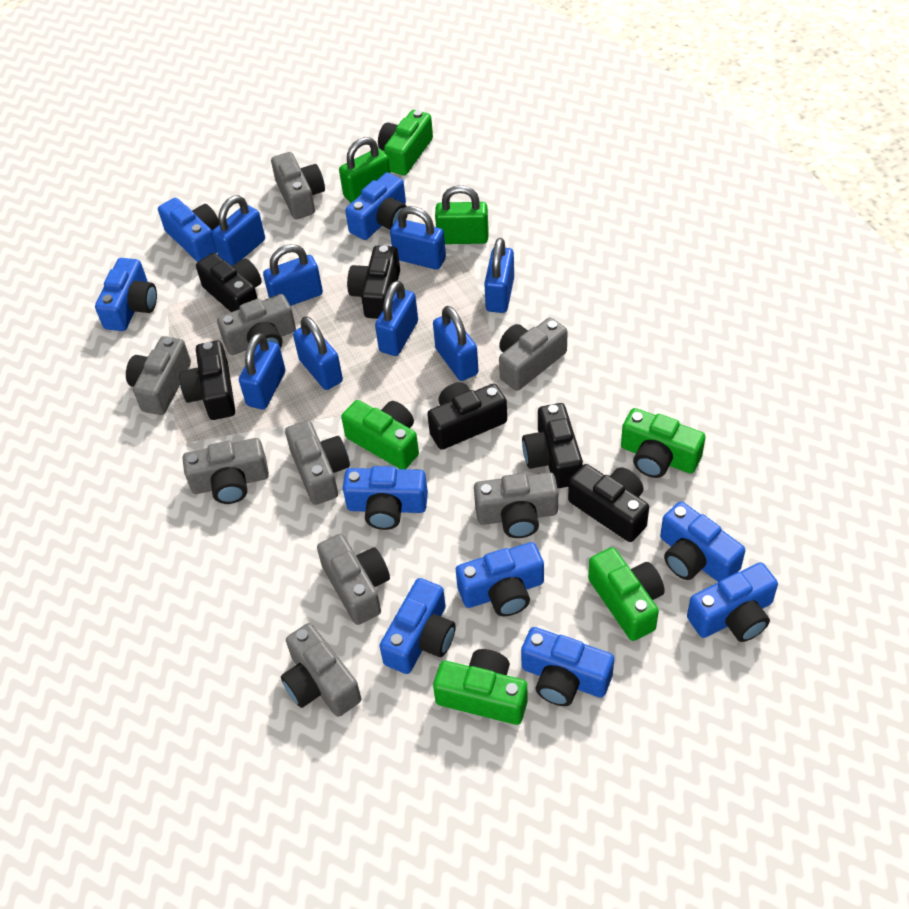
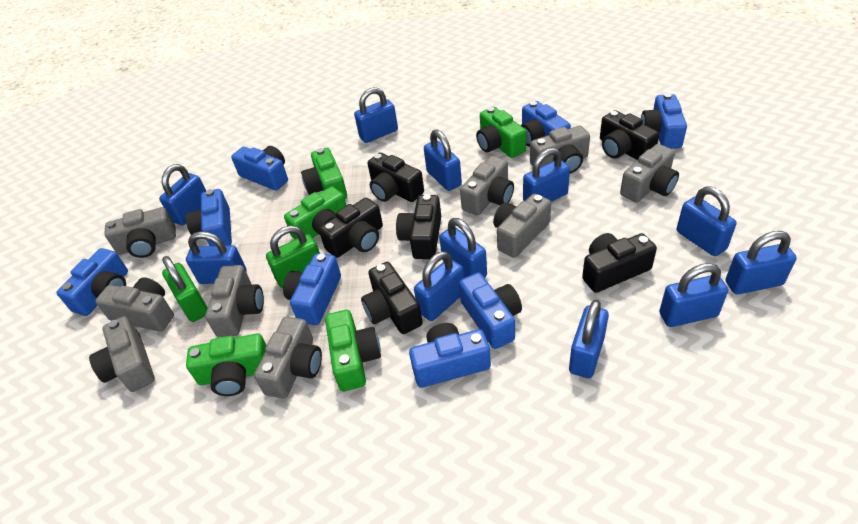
blue camera: 9 -> 8
blue padlock: 8 -> 11

